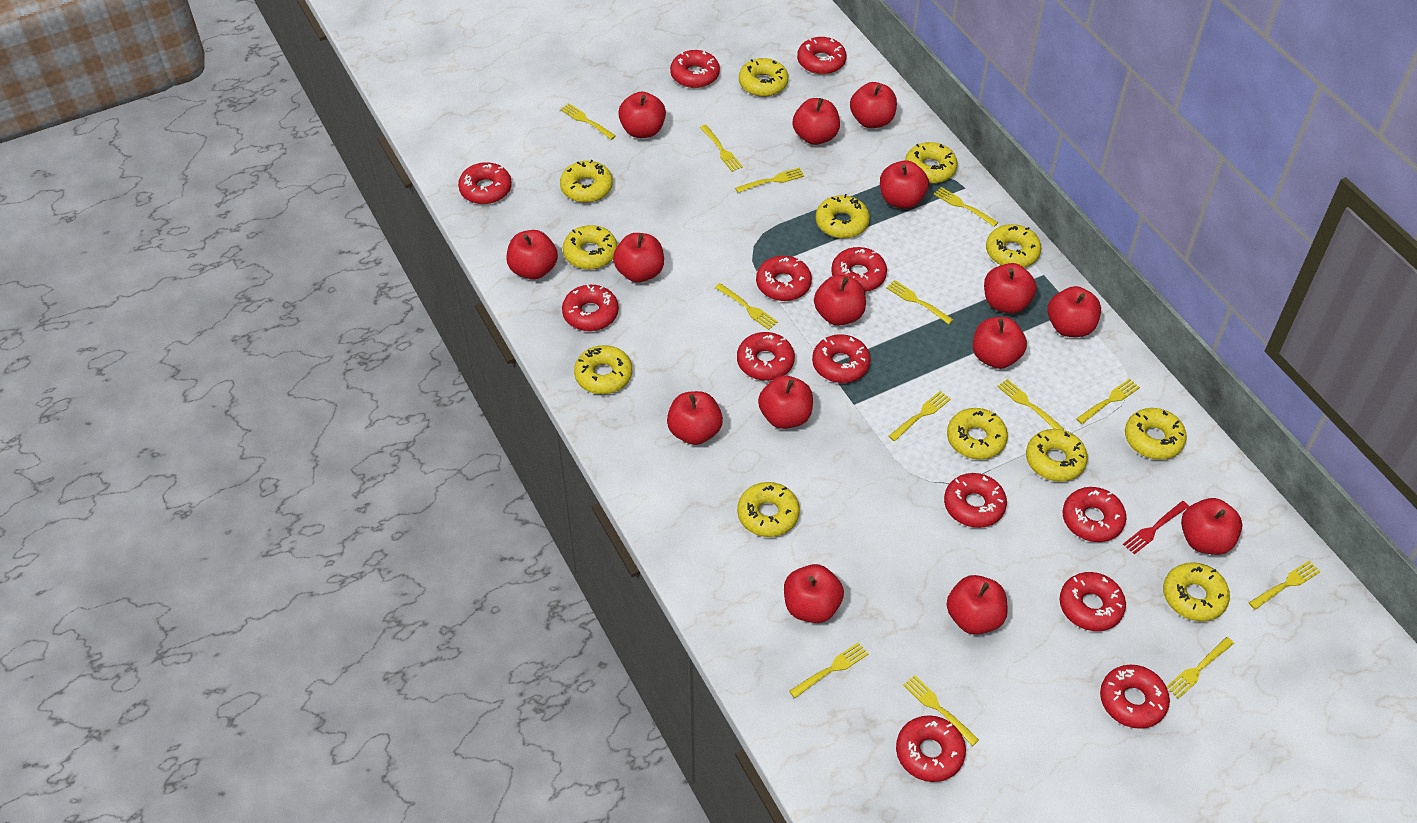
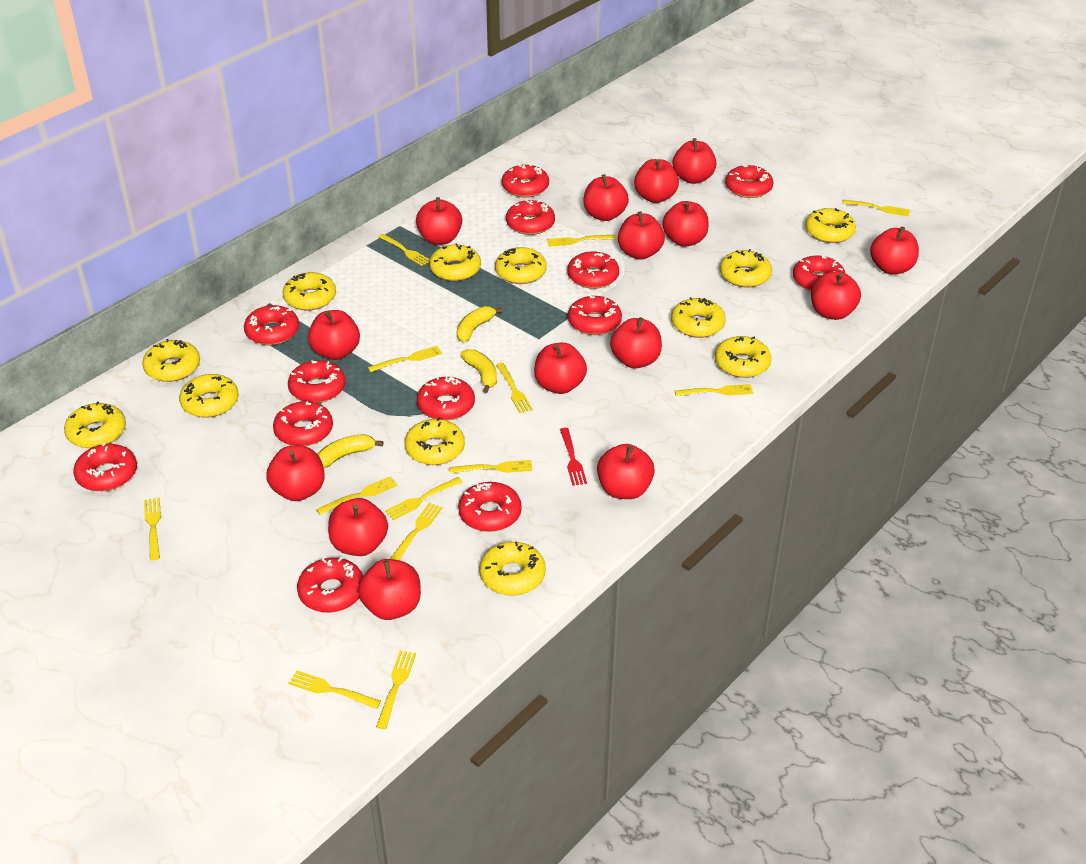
yellow banana: 0 -> 3

